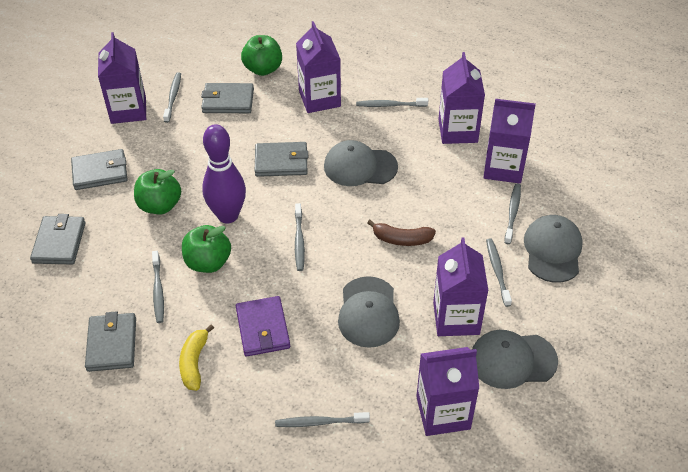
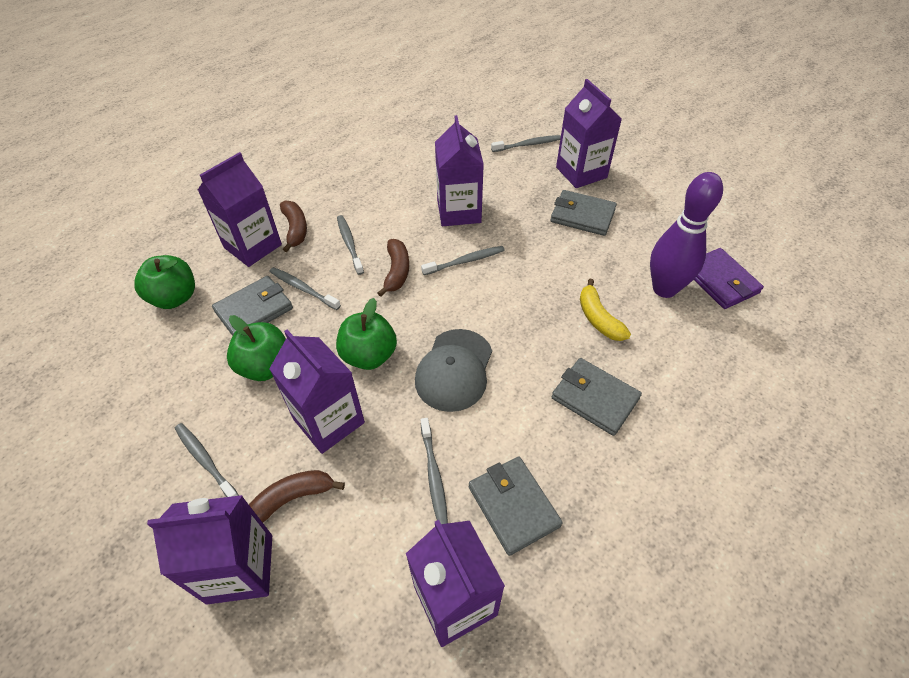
brown banana: 1 -> 3
grey cap: 4 -> 1
grey toothbrush: 7 -> 6
grey wallet: 5 -> 4

